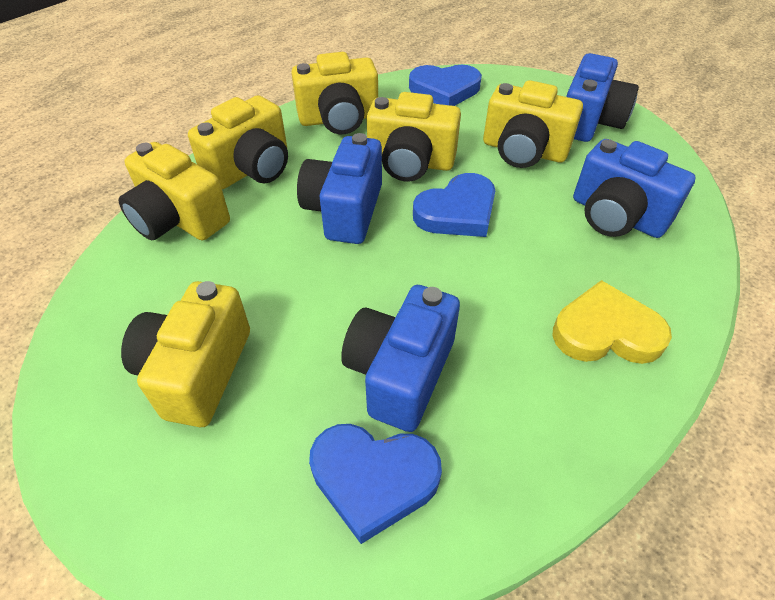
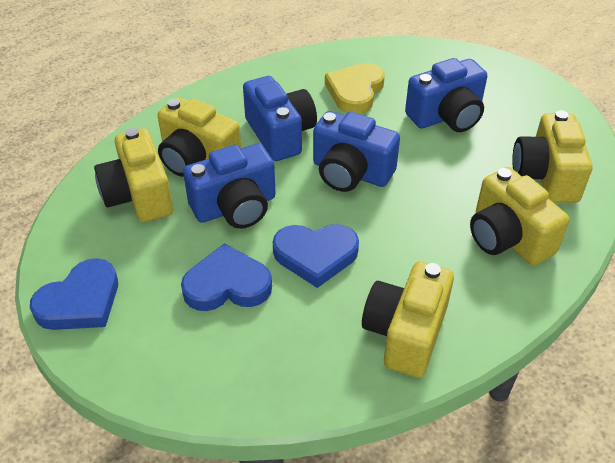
yellow camera: 6 -> 5

